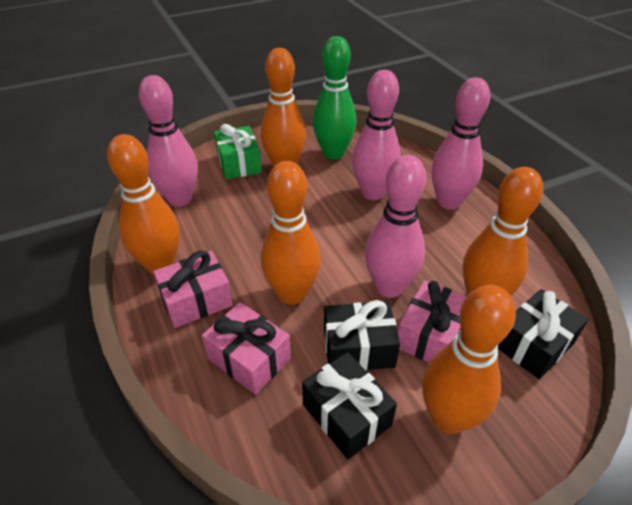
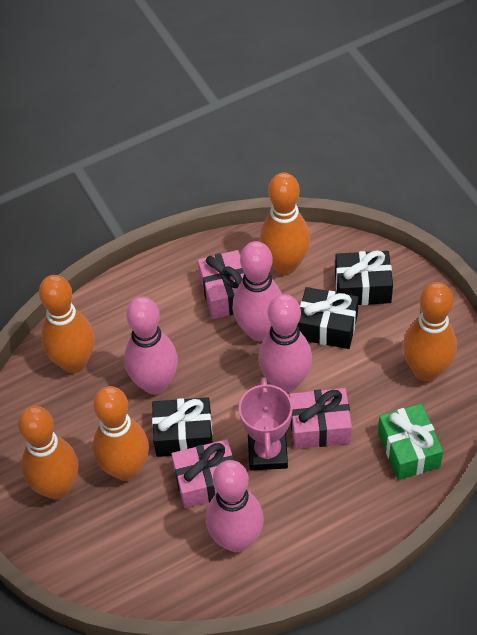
green bowling pin: 1 -> 0
pink trophy: 0 -> 1

